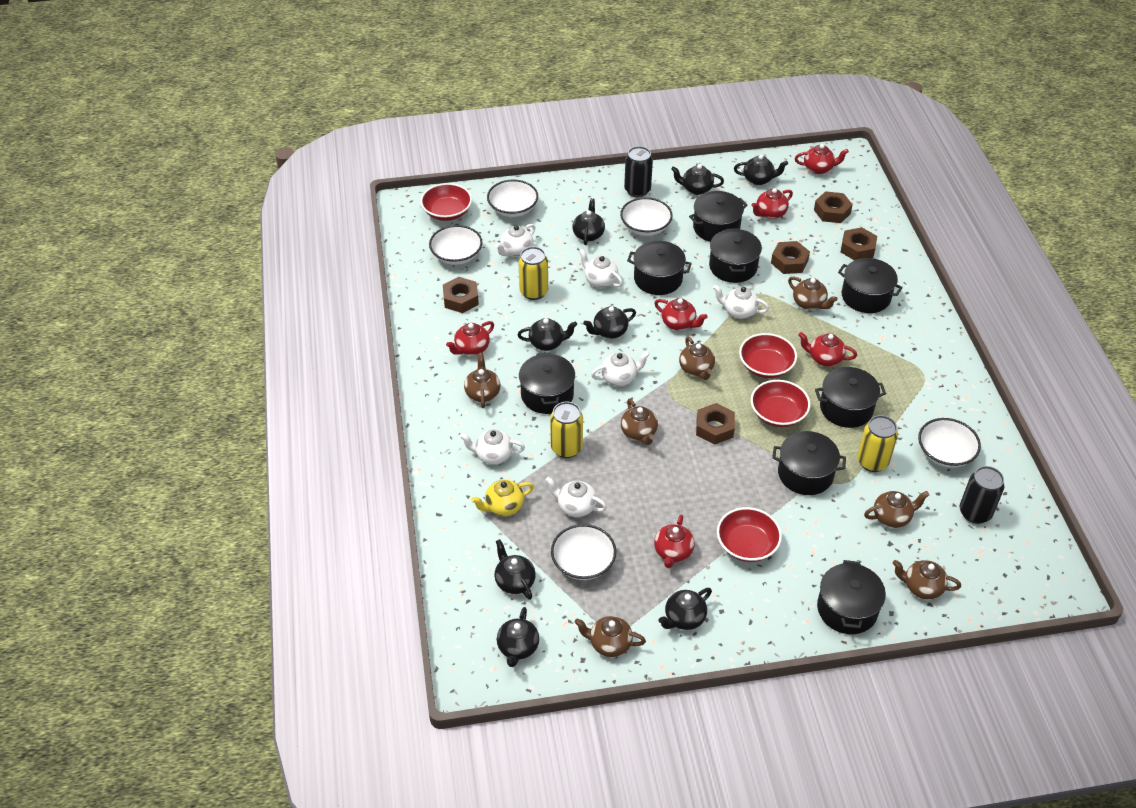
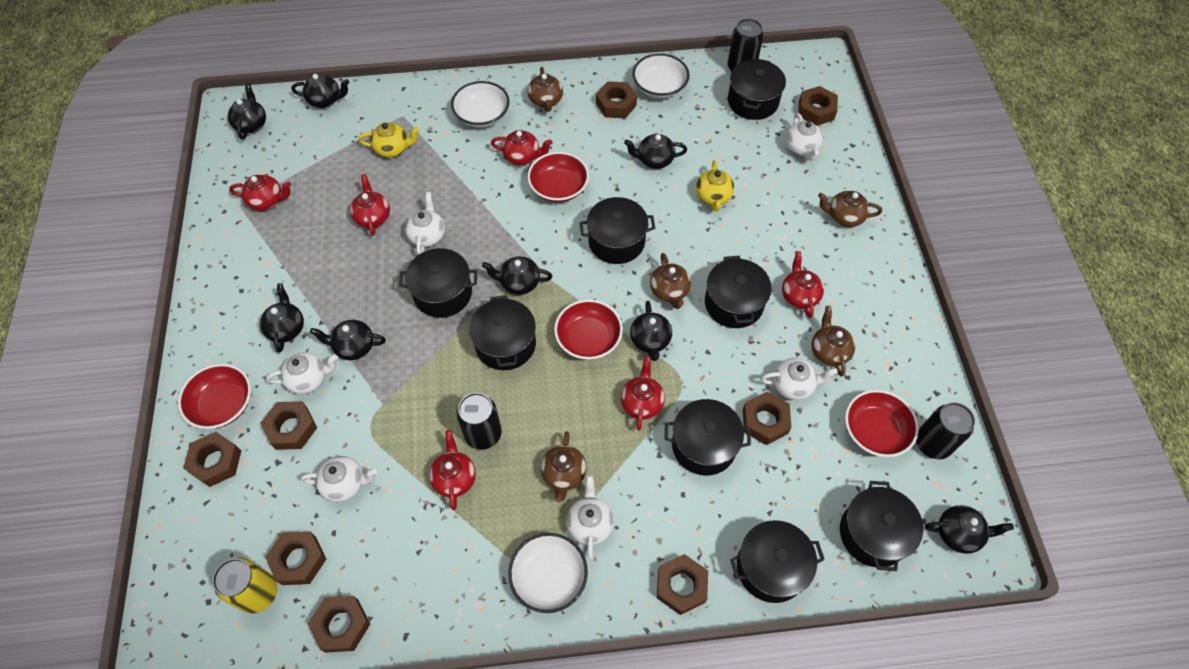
black can: 2 -> 3
brown nut: 5 -> 8
brown teapot: 7 -> 5
white bowl: 5 -> 3
yellow can: 3 -> 1
yellow teapot: 1 -> 2

